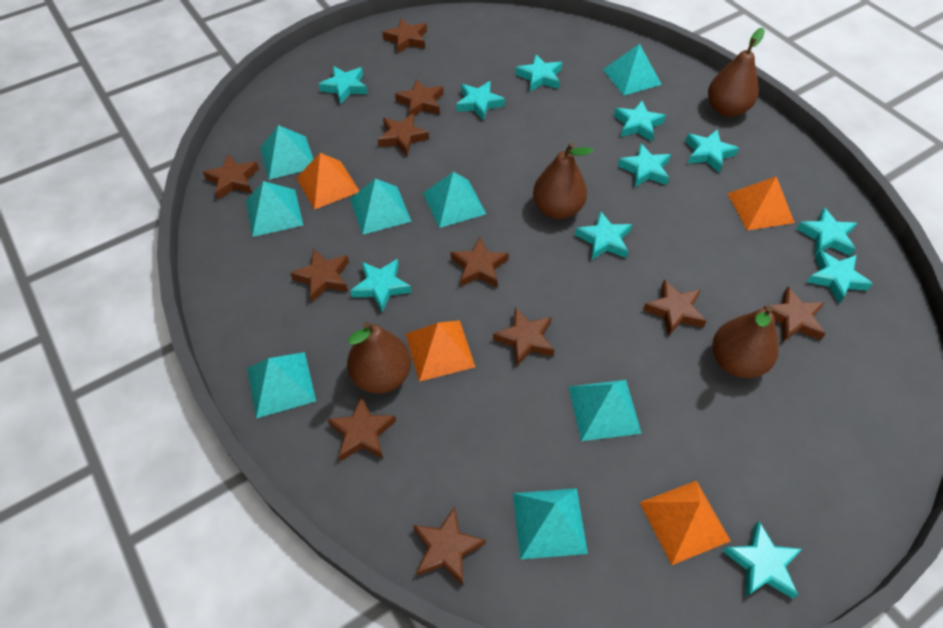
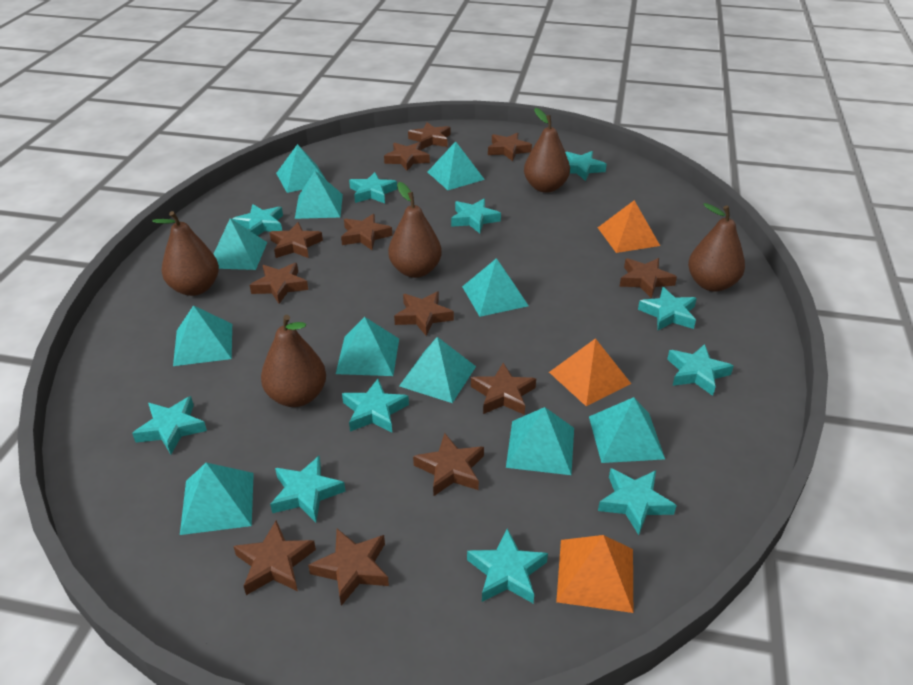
brown pear: 4 -> 5
brown star: 11 -> 12
orange pyramid: 4 -> 3
turquoise pyramid: 8 -> 11

